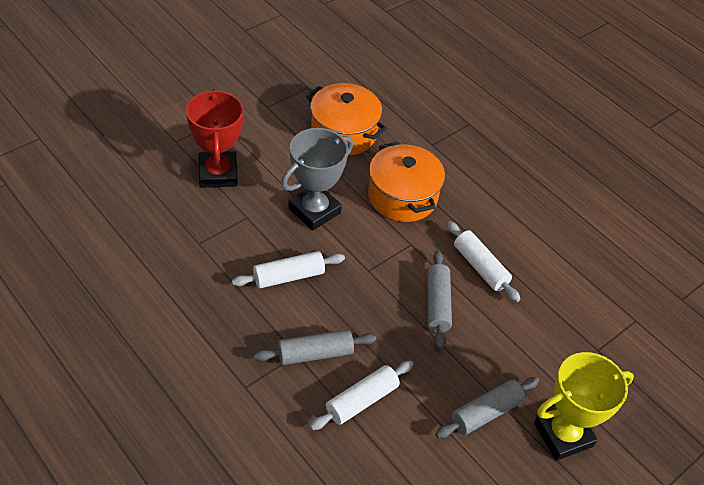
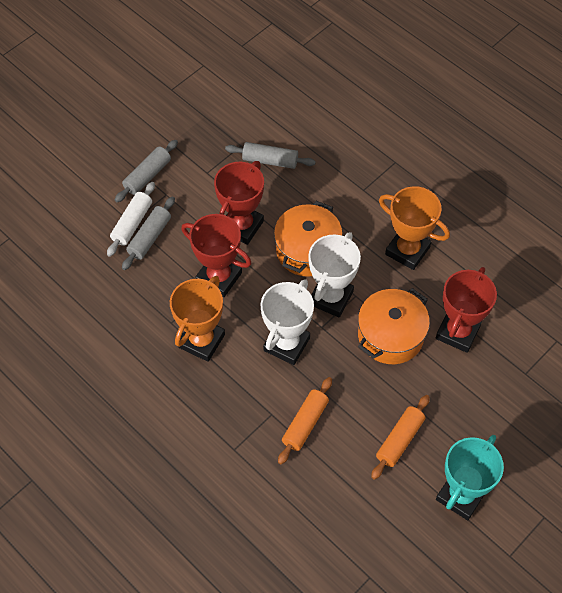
grey trophy: 1 -> 0
orange rolling pin: 0 -> 2
orange trophy: 0 -> 2
red trophy: 1 -> 3
turquoise trophy: 0 -> 1
white rolling pin: 3 -> 1
white trophy: 0 -> 2
yellow trophy: 1 -> 0

